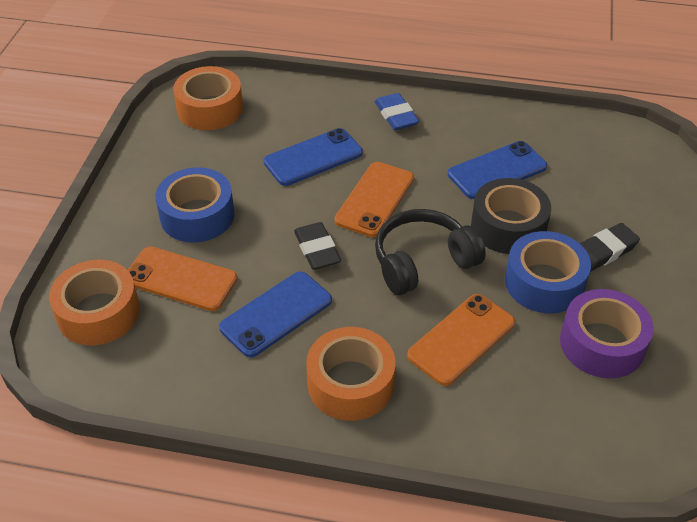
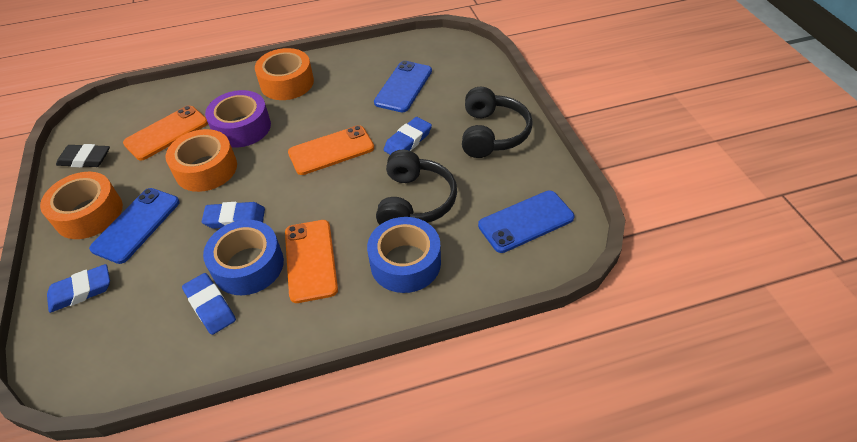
black eraser: 2 -> 1
black headphones: 1 -> 2
black tape: 1 -> 0
blue eraser: 1 -> 4

